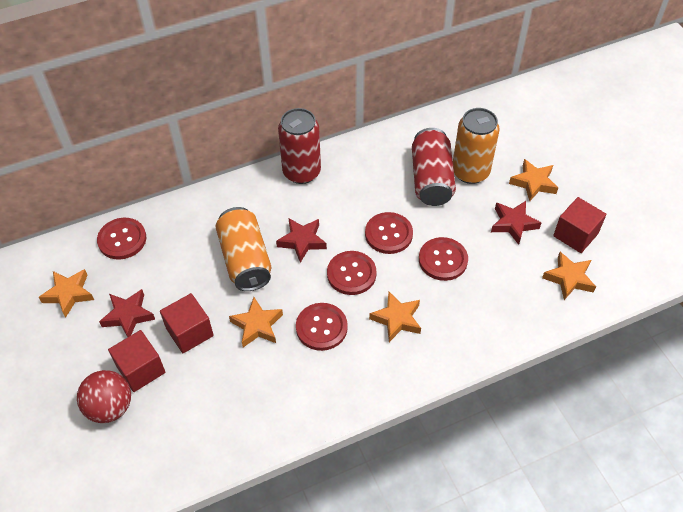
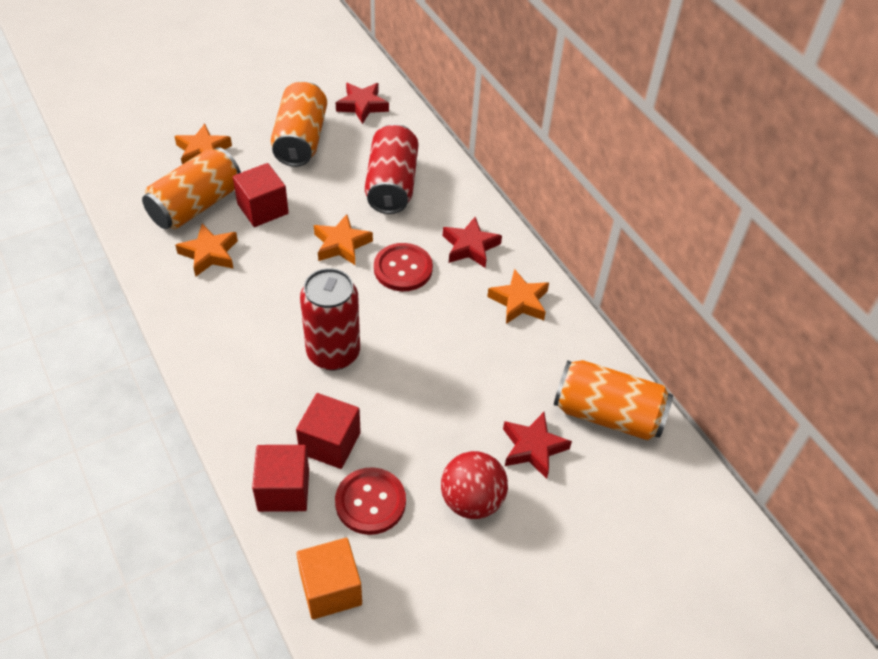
orange can: 2 -> 3
orange cube: 0 -> 1
orange star: 5 -> 4
red button: 5 -> 2

